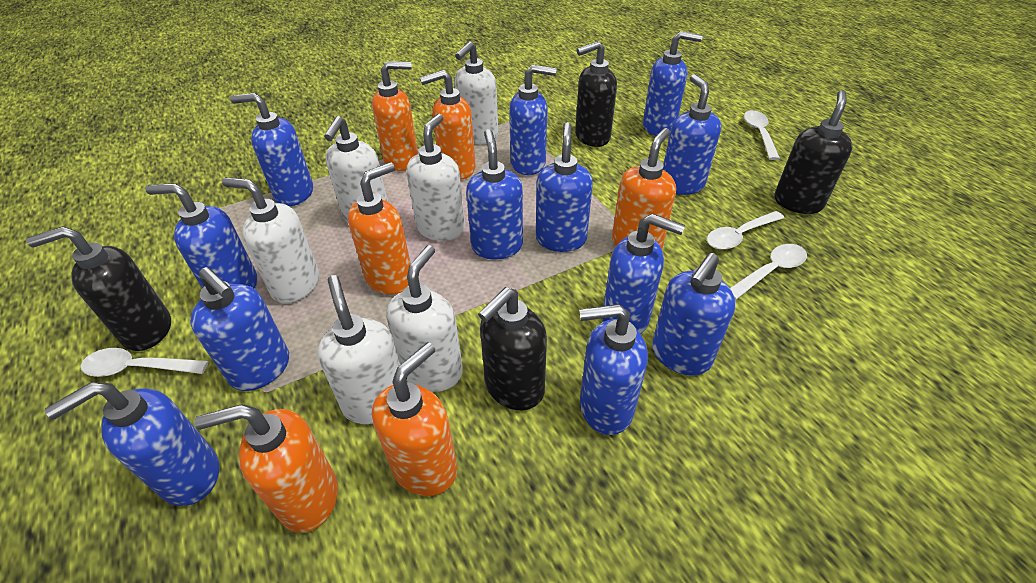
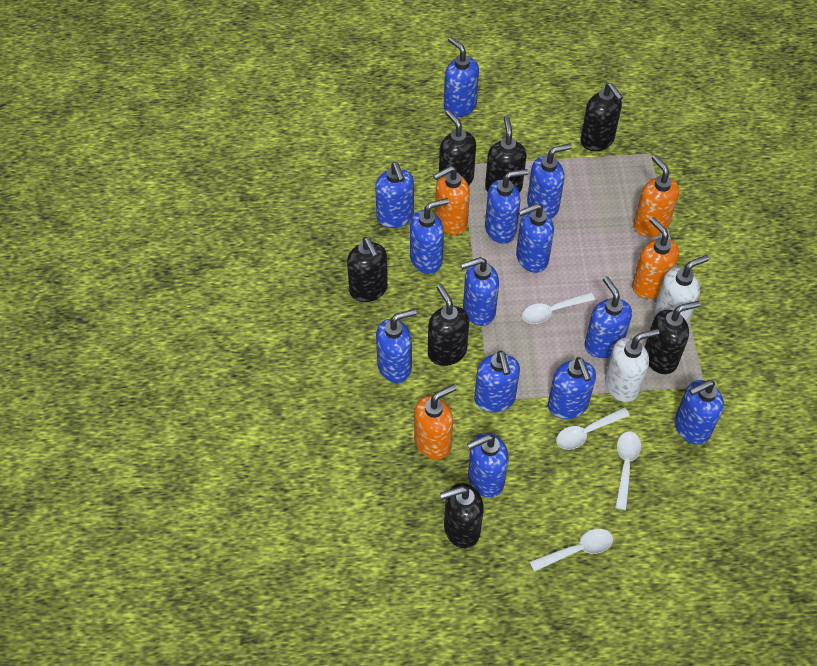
black soap dispenser: 4 -> 7
blue soap dispenser: 12 -> 13
orange soap dispenser: 6 -> 4
white soap dispenser: 6 -> 2

